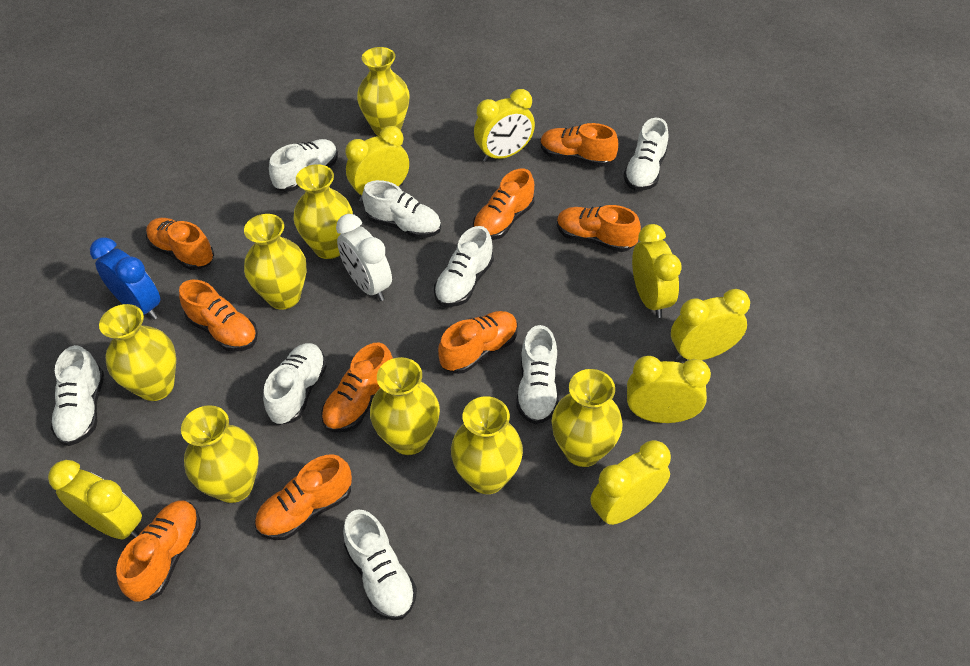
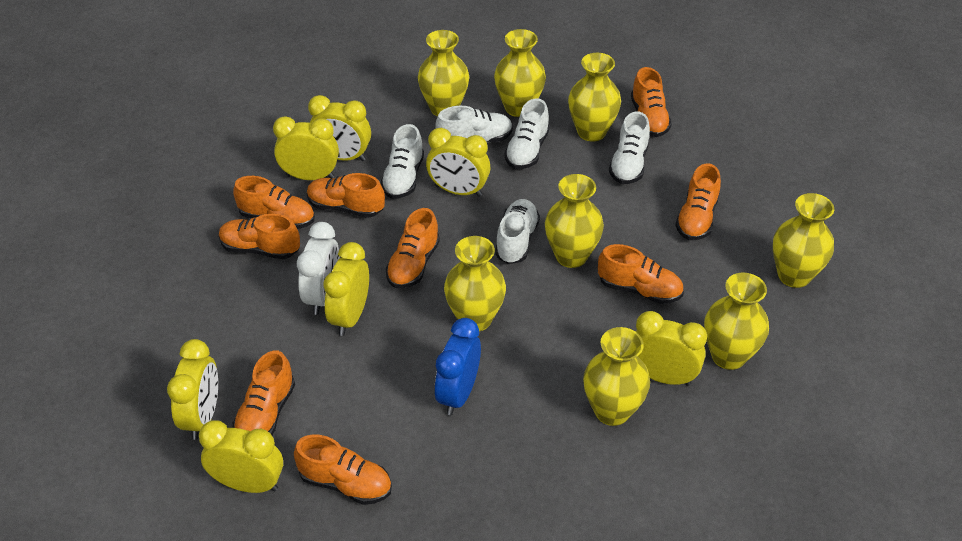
white shoe: 8 -> 5

